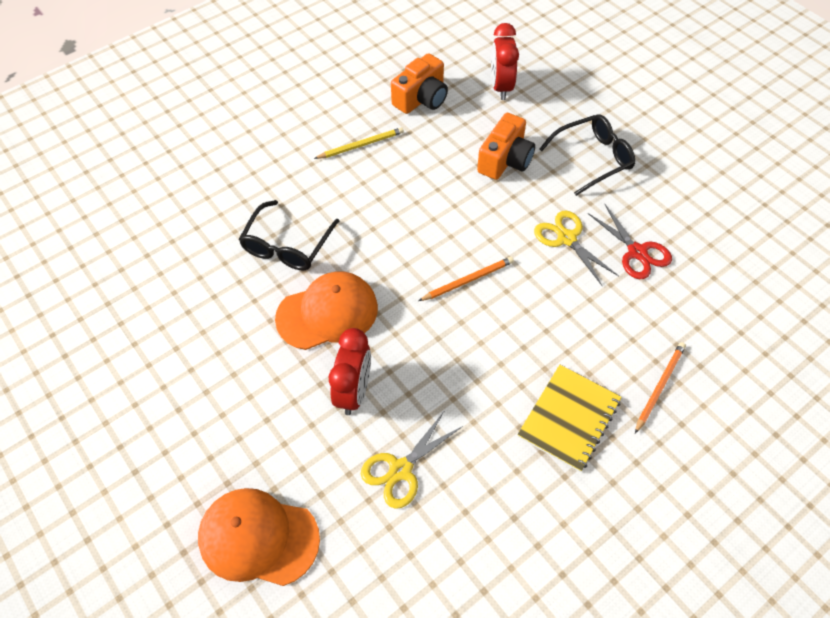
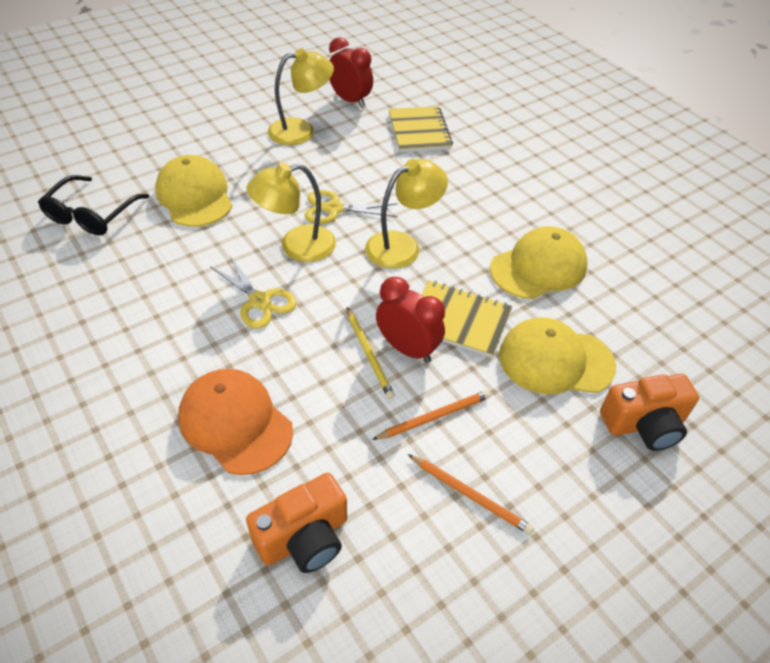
black glasses: 2 -> 1
orange cap: 2 -> 1
red scissors: 1 -> 0
yellow cap: 0 -> 3
yellow lamp: 0 -> 3
yellow notebook: 1 -> 2

